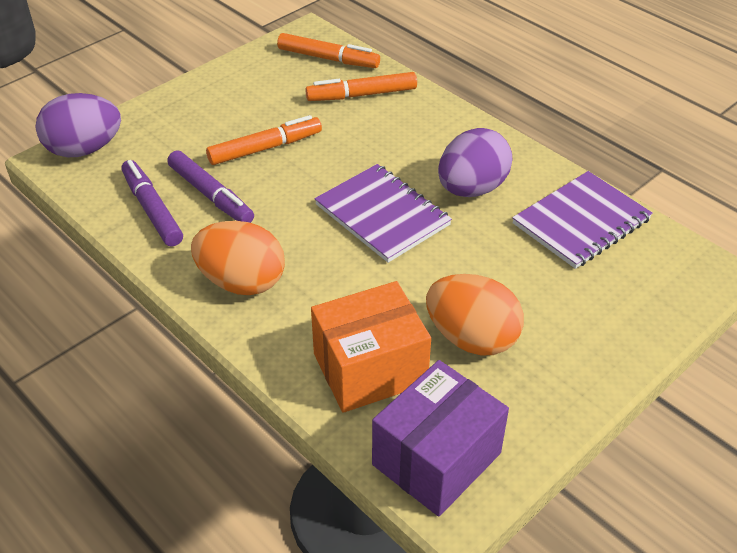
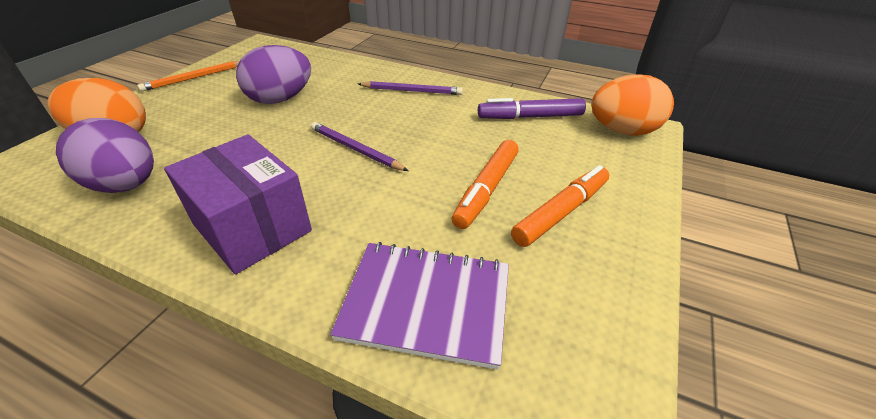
orange box: 1 -> 0
orange marker: 3 -> 2
orange pencil: 0 -> 1
purple marker: 2 -> 1
purple notebook: 2 -> 1
purple pencil: 0 -> 2

